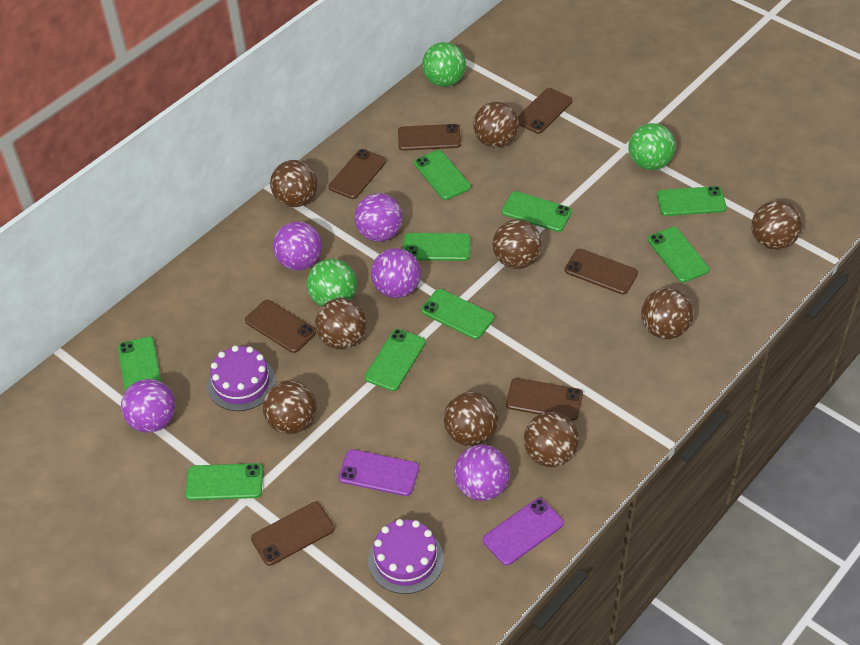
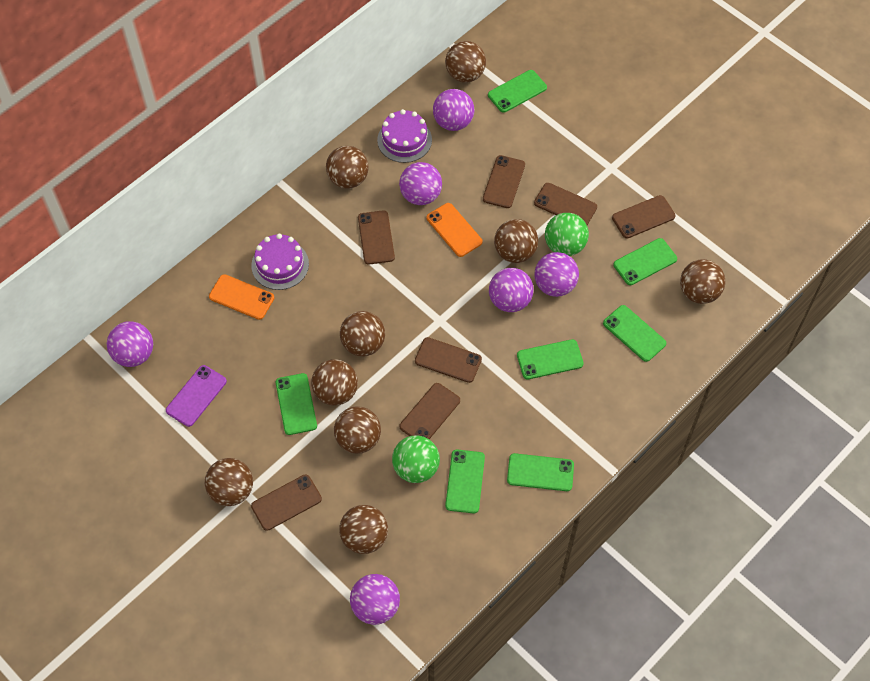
green ball: 3 -> 2
green phone: 9 -> 7
orange phone: 0 -> 2
purple ball: 5 -> 6
purple phone: 2 -> 1

